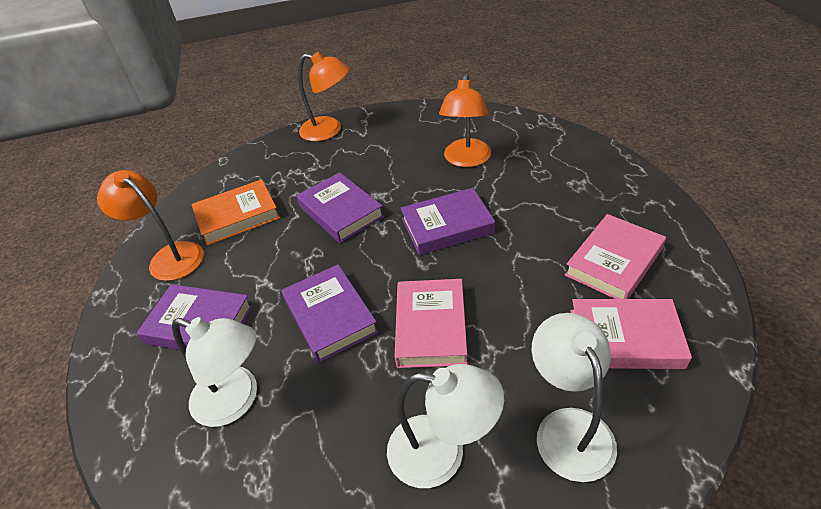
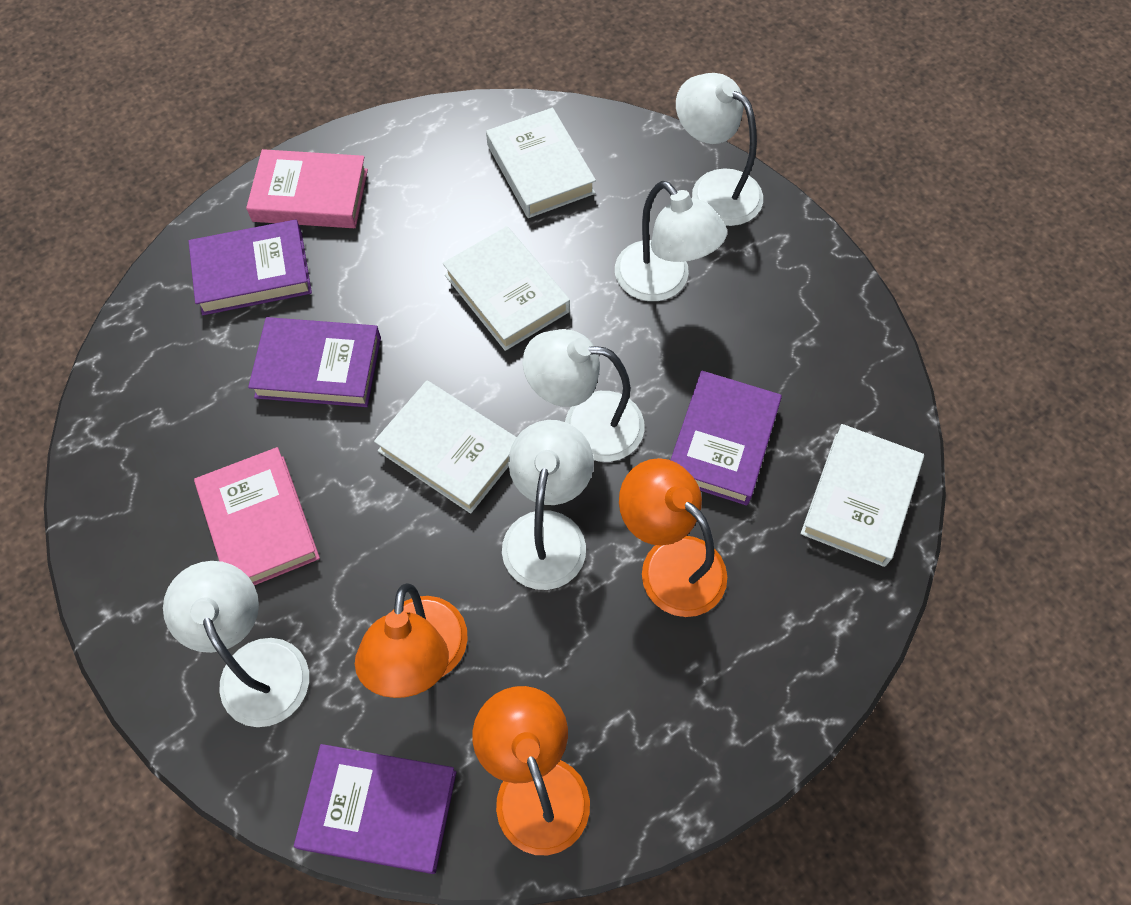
orange book: 1 -> 0
pink book: 3 -> 2
white book: 0 -> 4
white lamp: 3 -> 5

